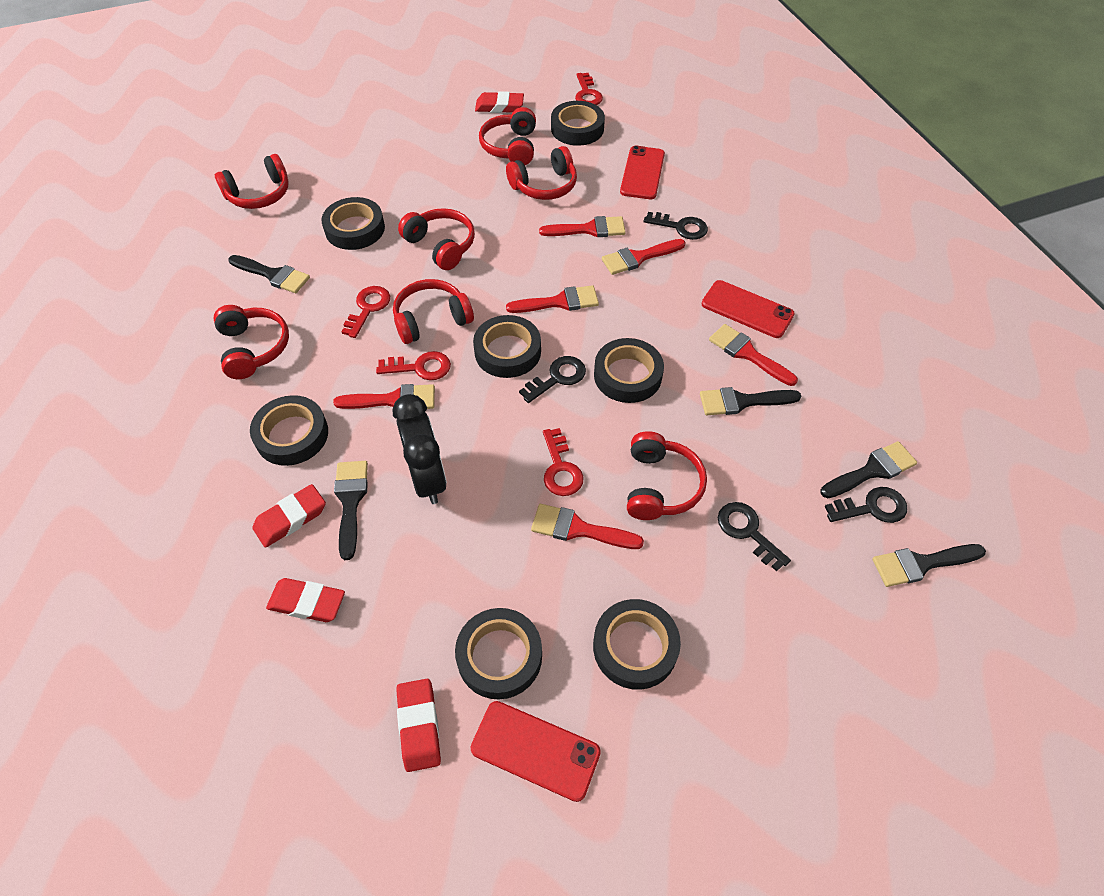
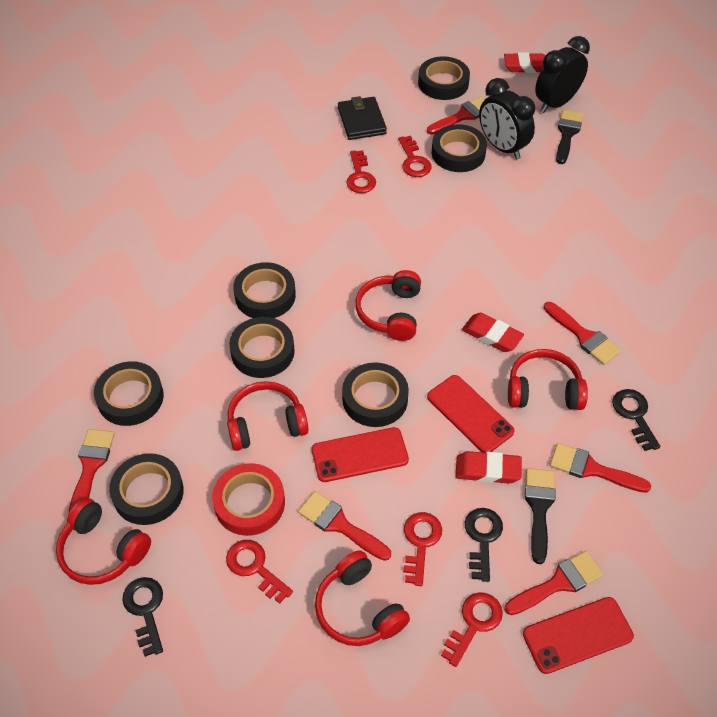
black brush: 5 -> 2
black clock: 1 -> 2
black key: 4 -> 3
black wallet: 0 -> 1
red eraser: 4 -> 3
red headphones: 7 -> 5
red key: 4 -> 5
red tape: 0 -> 1

